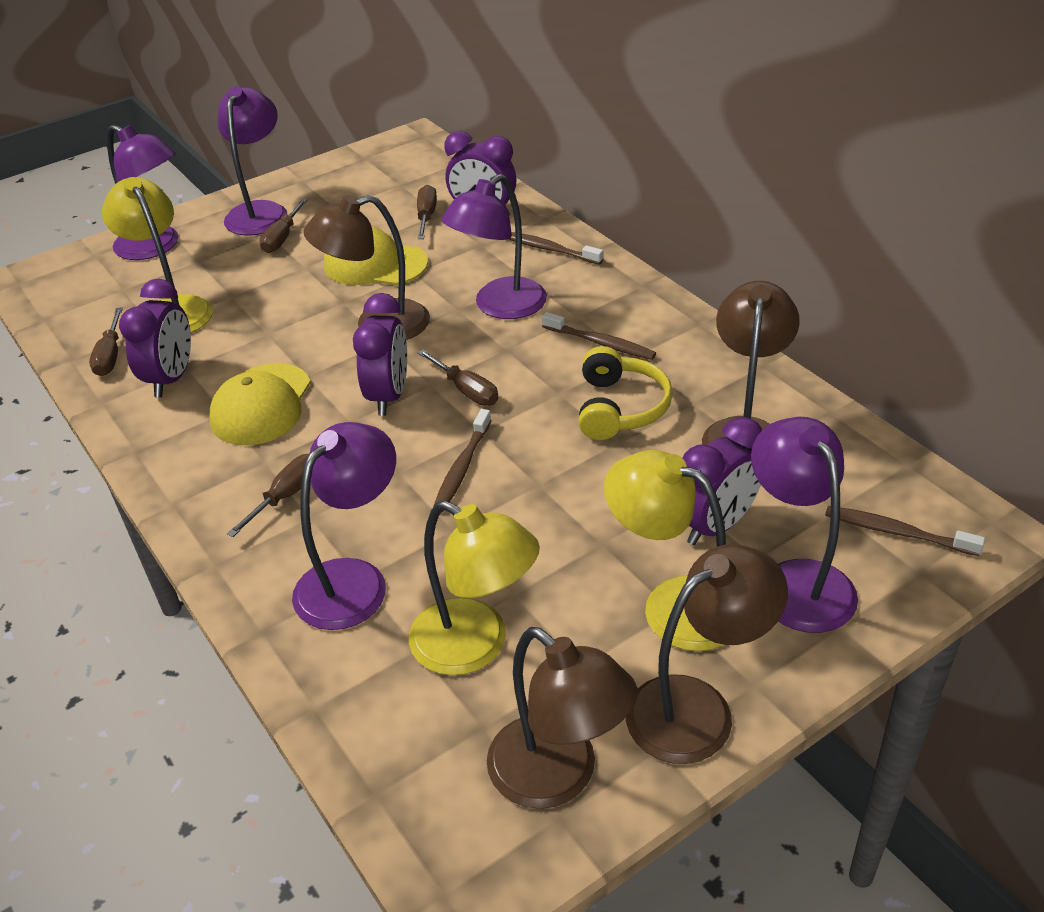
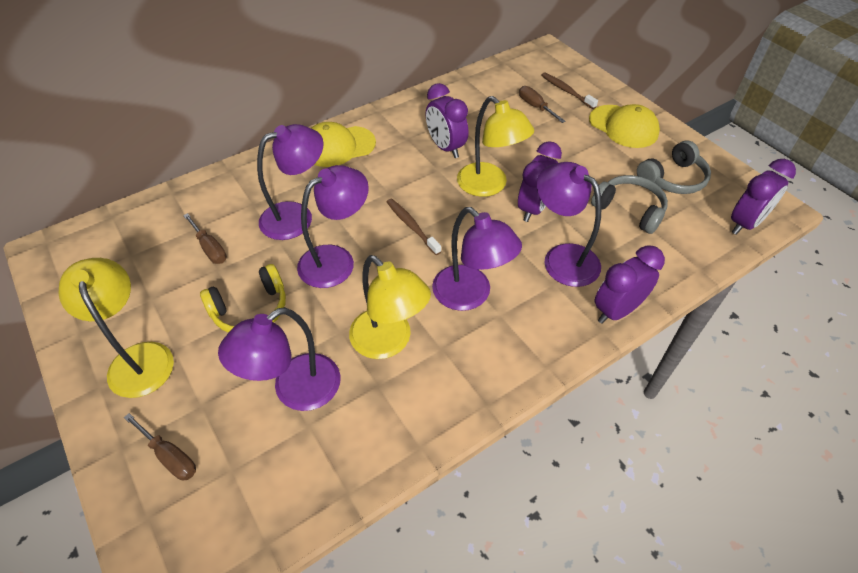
brown lamp: 4 -> 0
brown screwdriver: 5 -> 3
brown toothbrush: 4 -> 2
grey headphones: 0 -> 2

